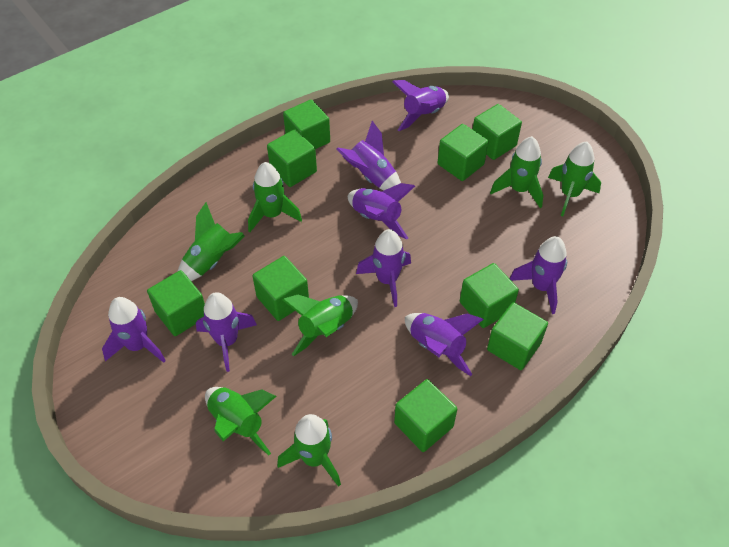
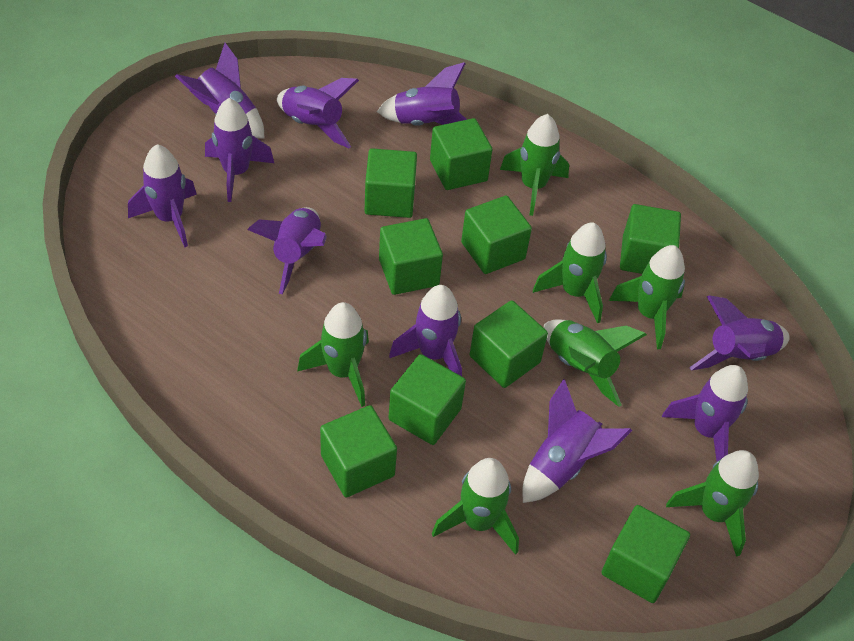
purple rocket: 8 -> 10

